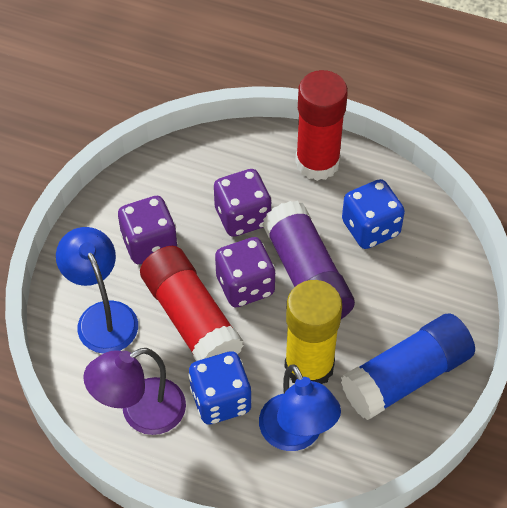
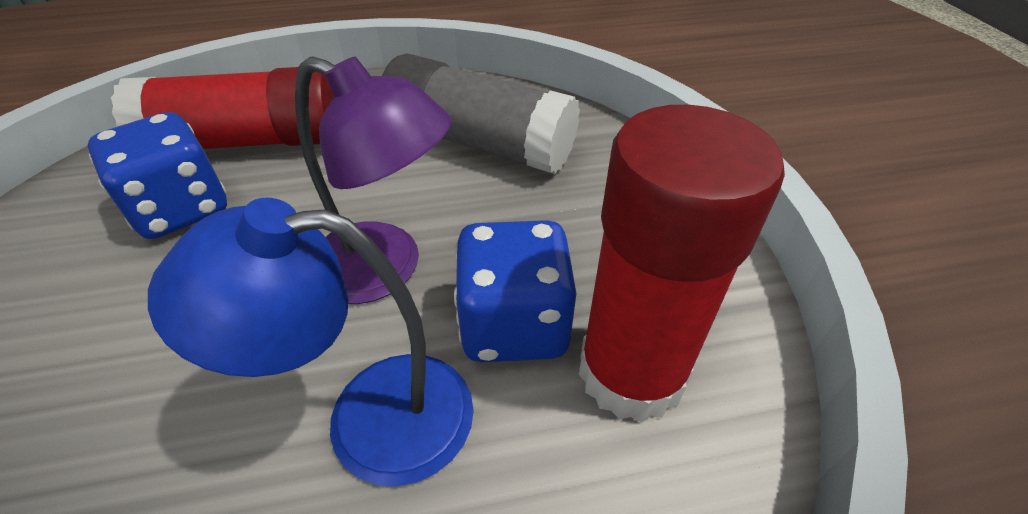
blue glue stick: 1 -> 0
blue lamp: 2 -> 1
grey glue stick: 0 -> 1
purple dice: 3 -> 0
purple glue stick: 1 -> 0
yellow glue stick: 1 -> 0

